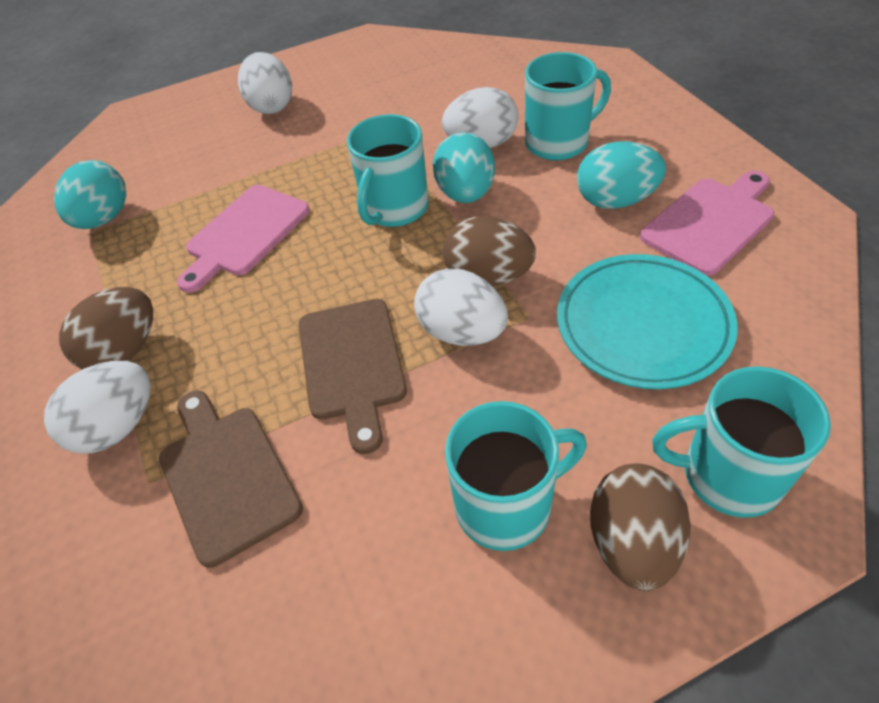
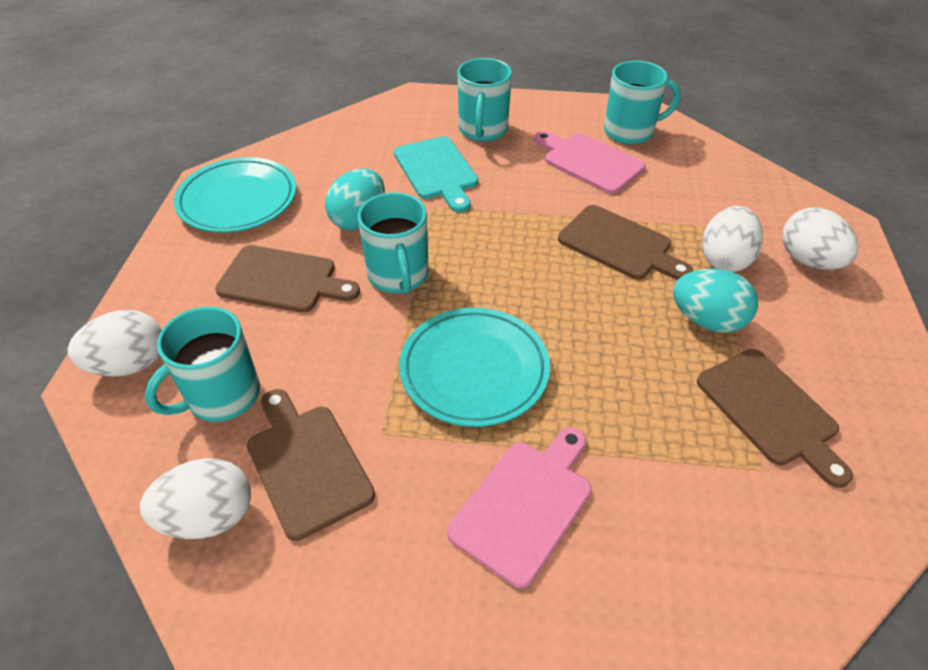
brown cutting board: 2 -> 4
brown egg: 3 -> 0
turquoise cutting board: 0 -> 1
turquoise egg: 3 -> 2
turquoise plate: 1 -> 2

